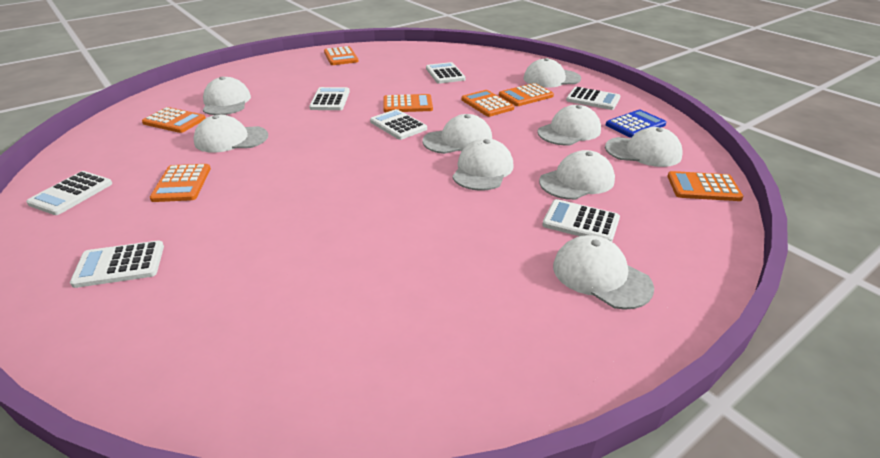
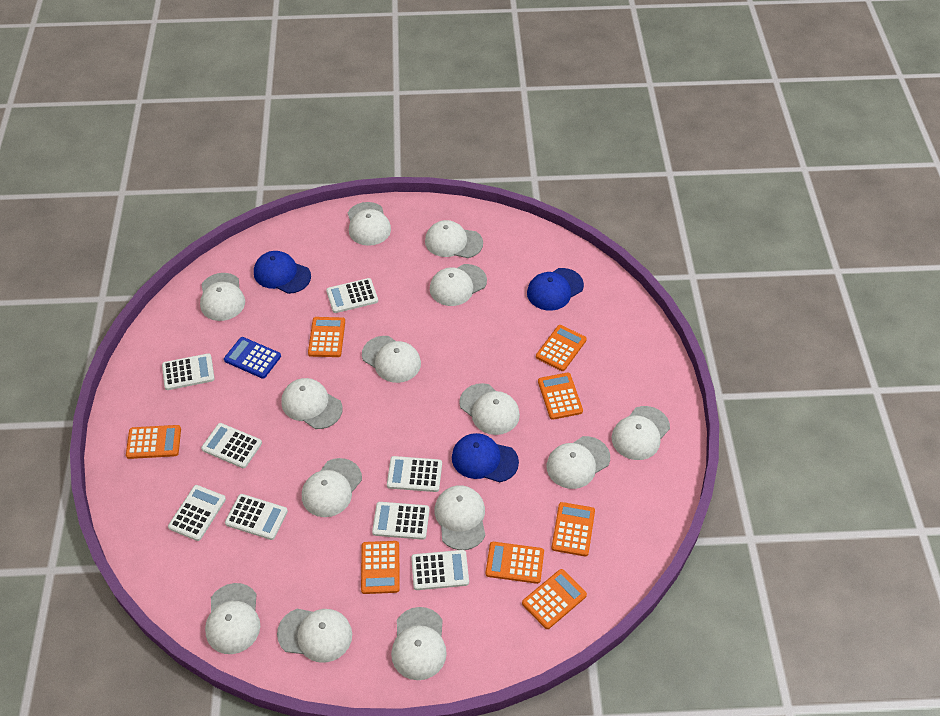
blue cap: 0 -> 3
orange calculator: 7 -> 8
white calculator: 7 -> 8
white cap: 9 -> 14

